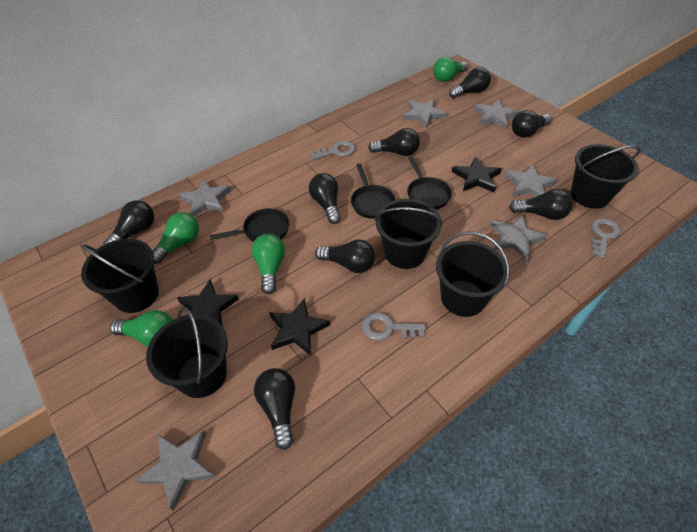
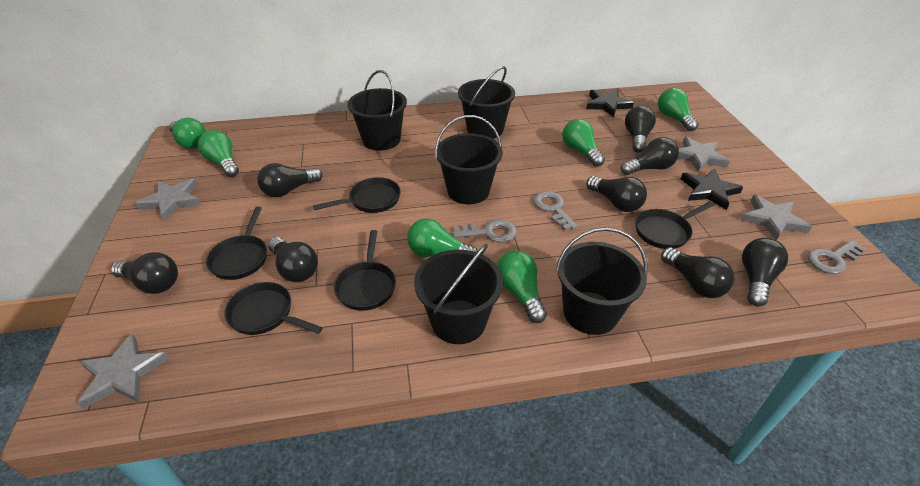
black pan: 3 -> 5
black star: 3 -> 2
green light bulb: 4 -> 6
grey star: 6 -> 4

